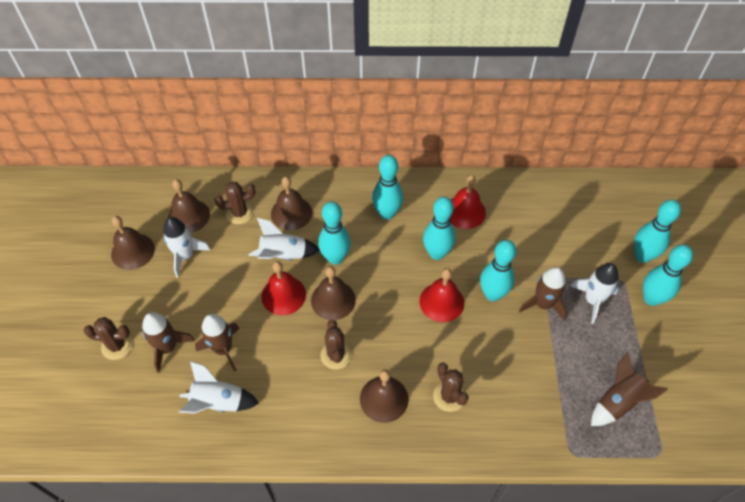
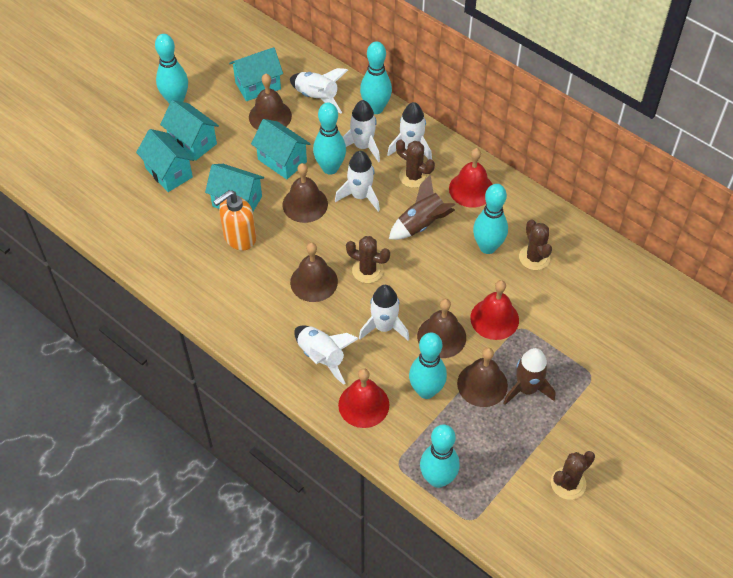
brown rocket: 4 -> 2
orange soap dispenser: 0 -> 1
turquoise house: 0 -> 5
white rocket: 4 -> 6

